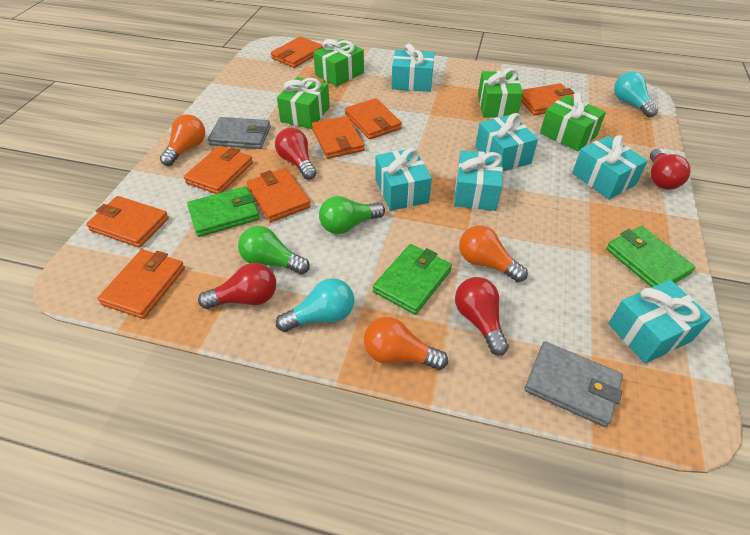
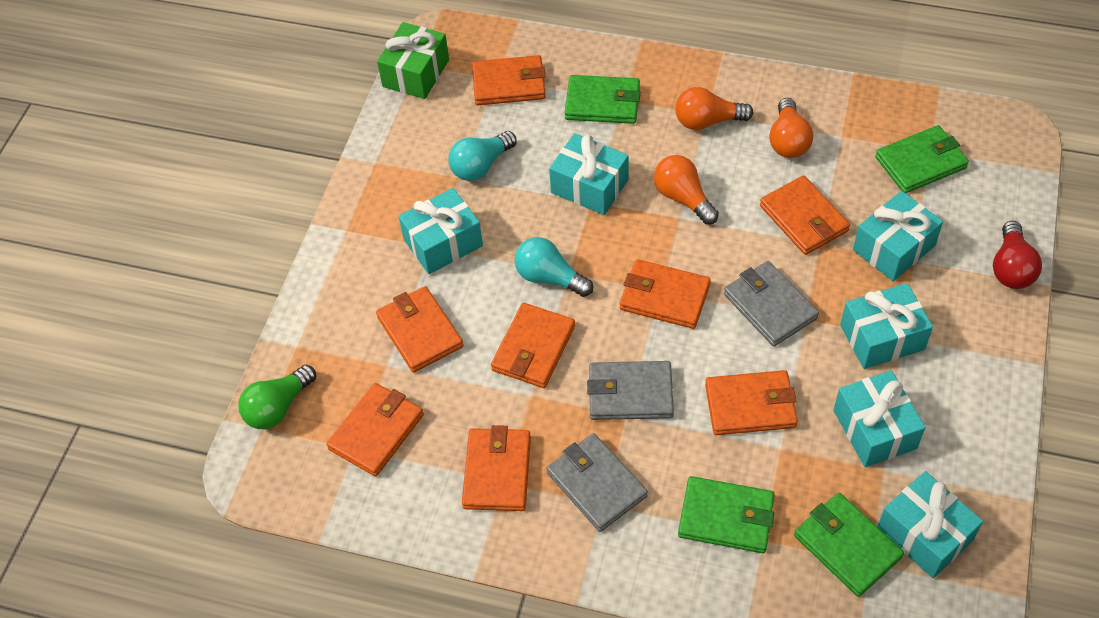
green gift: 4 -> 1
green light bulb: 2 -> 1
green wallet: 3 -> 4
grey wallet: 2 -> 3
red light bulb: 4 -> 1

